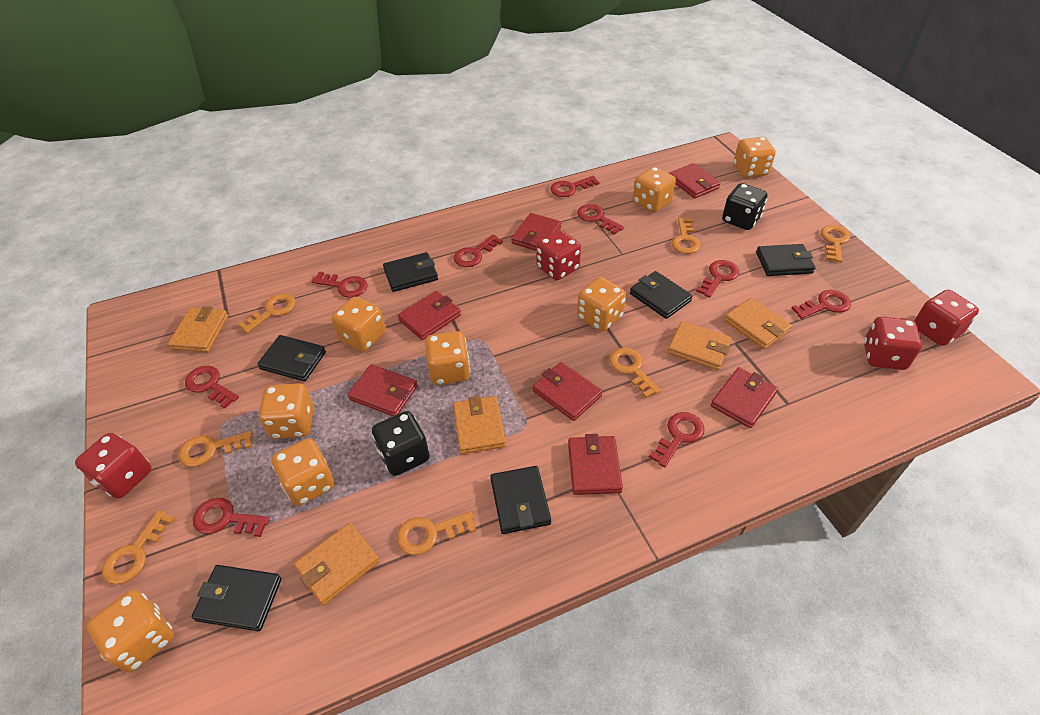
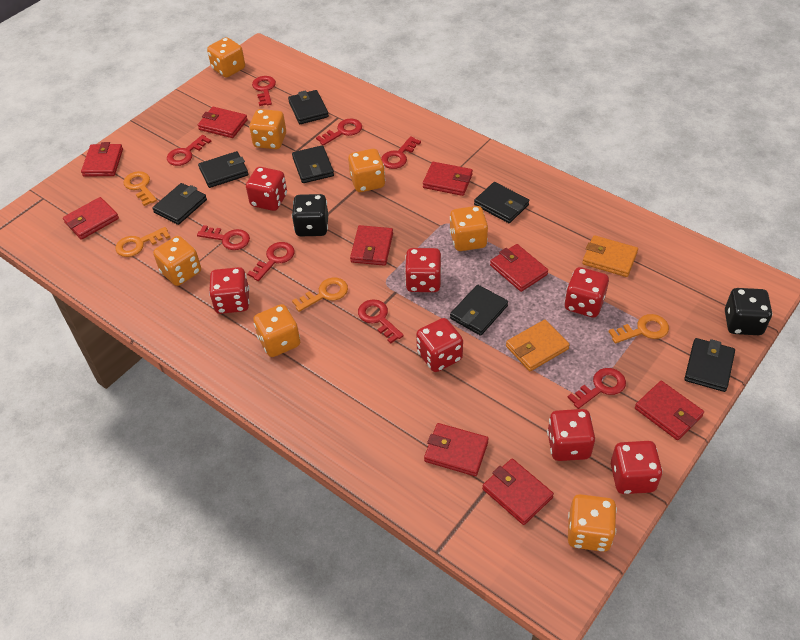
black wallet: 6 -> 7
orange dice: 8 -> 7
orange key: 7 -> 4
orange wallet: 5 -> 2
red dice: 4 -> 7
red key: 9 -> 8
red wallet: 7 -> 9

